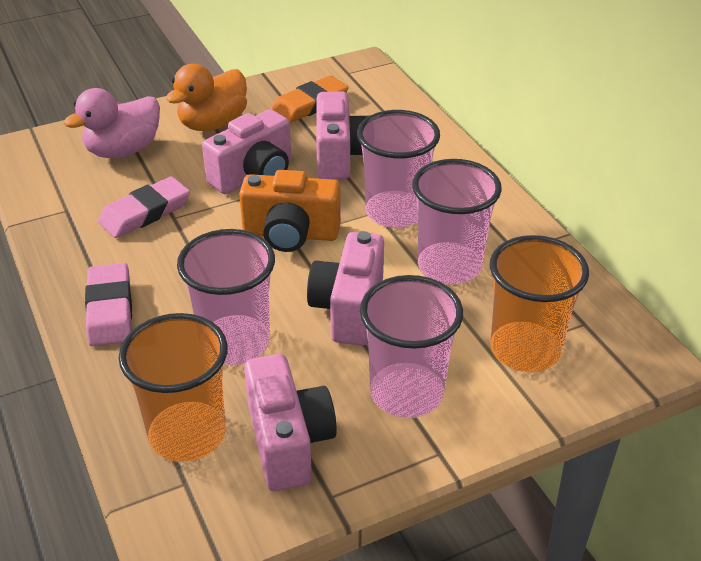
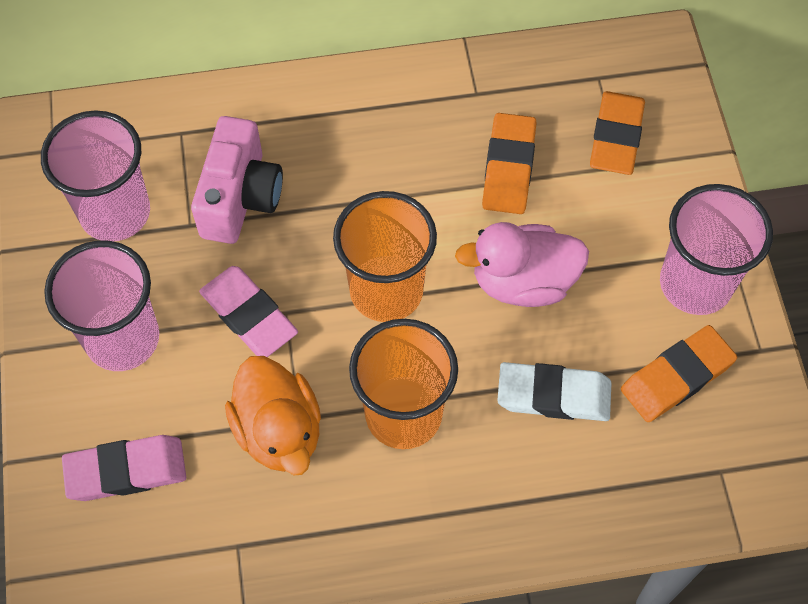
orange camera: 1 -> 0
orange eraser: 1 -> 3
pink camera: 4 -> 1
pink cup: 4 -> 3
white eraser: 0 -> 1

